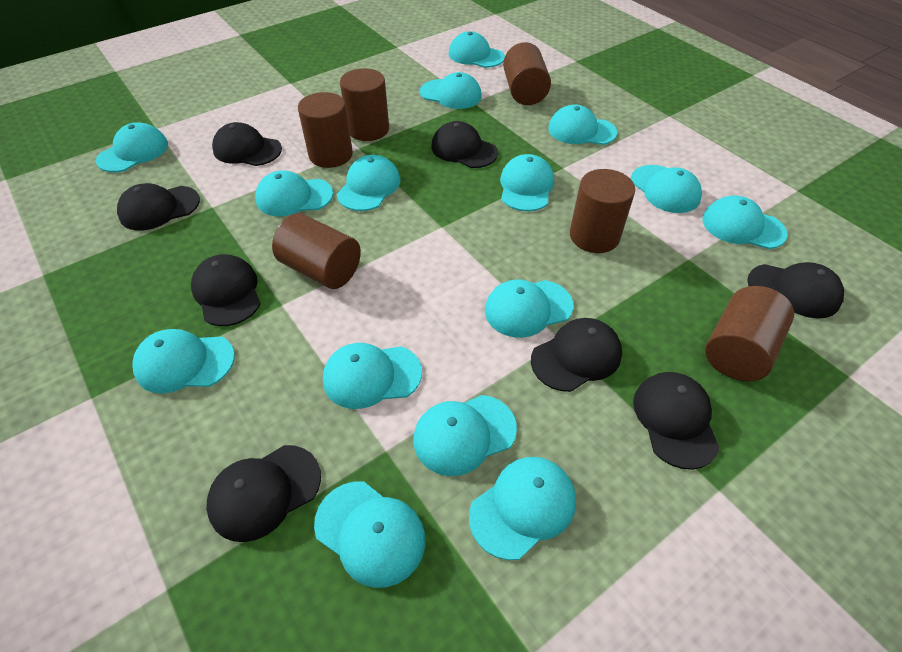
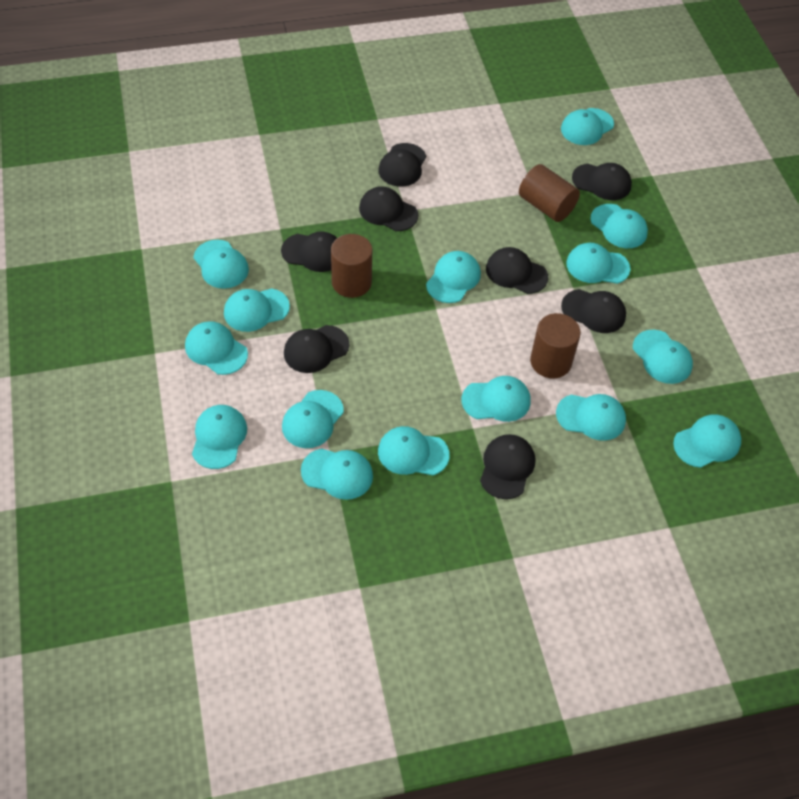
brown cylinder: 6 -> 3

